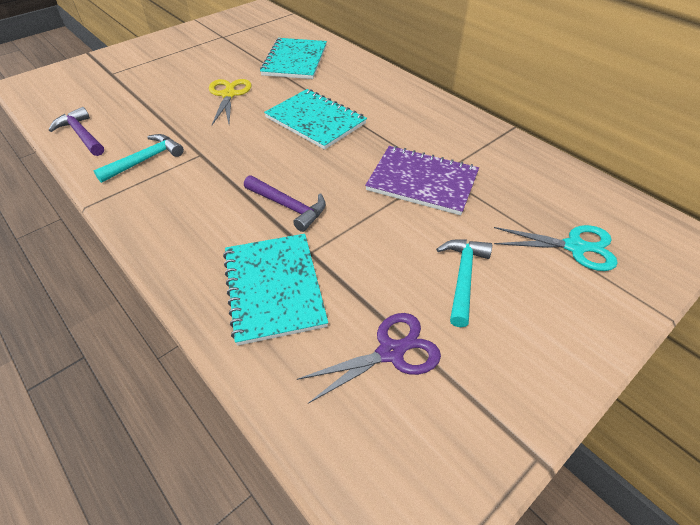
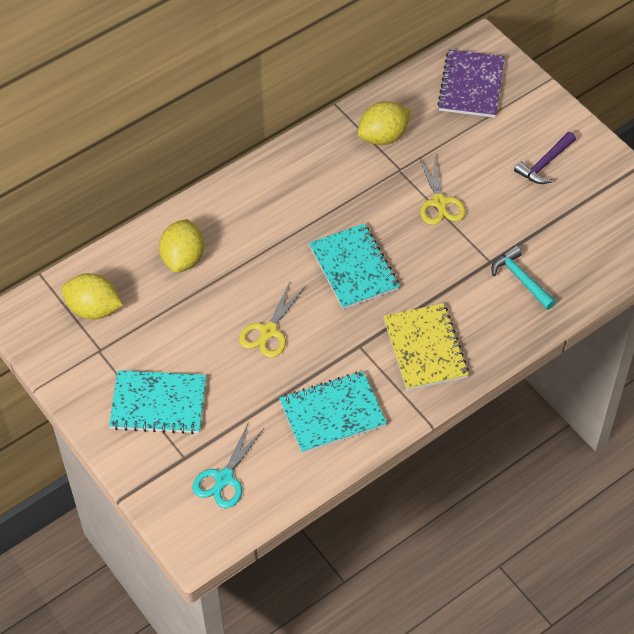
purple hammer: 2 -> 1
purple scissors: 1 -> 0
turquoise hammer: 2 -> 1
yellow lemon: 0 -> 3
yellow notebook: 0 -> 1
yellow scissors: 1 -> 2

